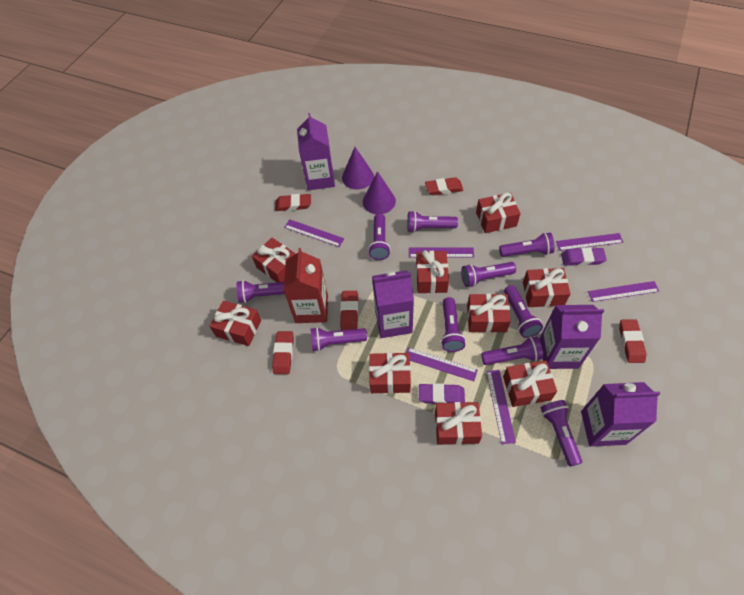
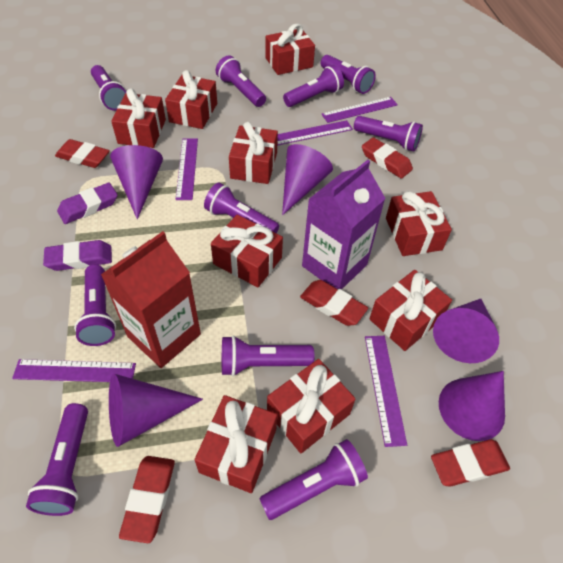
purple carton: 4 -> 1
purple cone: 2 -> 5
purple ruler: 6 -> 5

